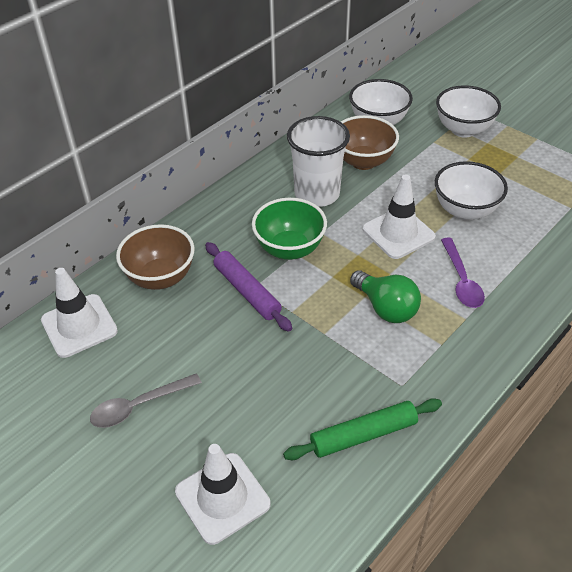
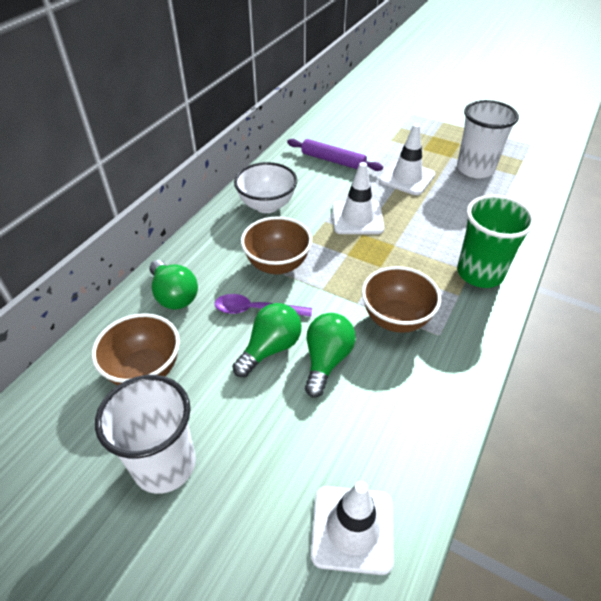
brown bowl: 2 -> 3
green bowl: 1 -> 0
green cup: 0 -> 1
green light bulb: 1 -> 3
green rolling pin: 1 -> 0
grey spoon: 1 -> 0
white bowl: 3 -> 1
white cup: 1 -> 2

